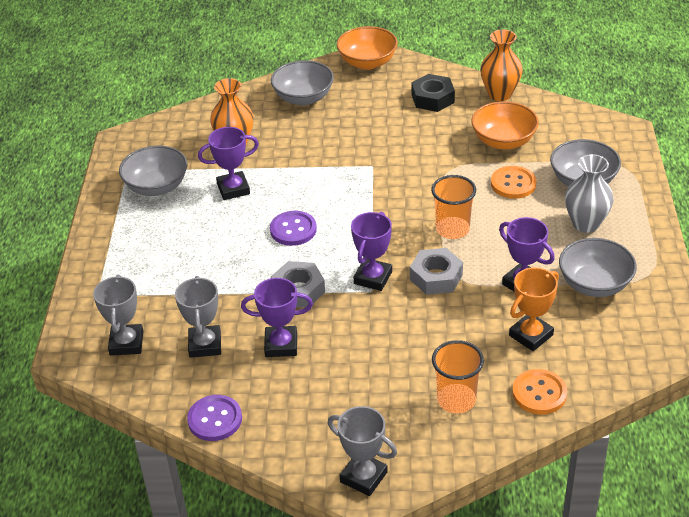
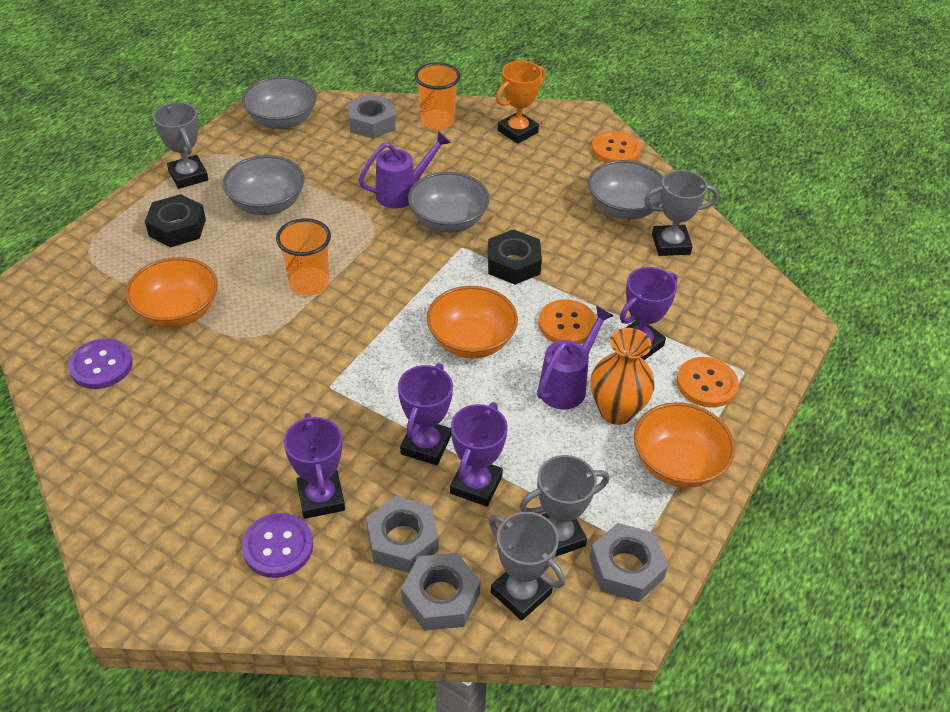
black nut: 1 -> 2
grey nut: 2 -> 4
grey trophy: 3 -> 4
grey vase: 1 -> 0
orange bowl: 2 -> 3
orange button: 2 -> 3
orange vase: 2 -> 1
purple watering can: 0 -> 2

